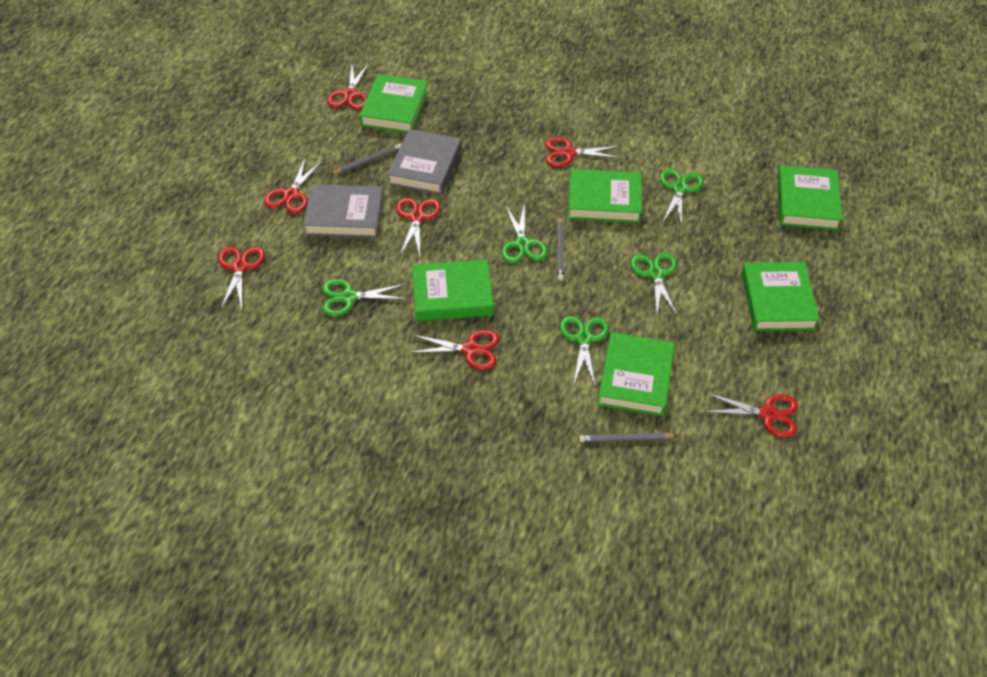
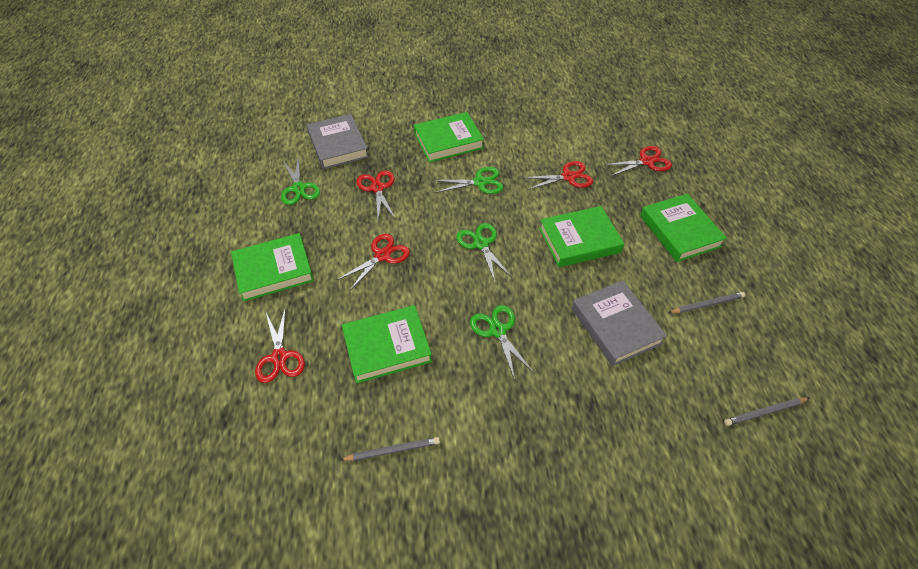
green book: 6 -> 5
green scissors: 5 -> 4
red scissors: 7 -> 5

